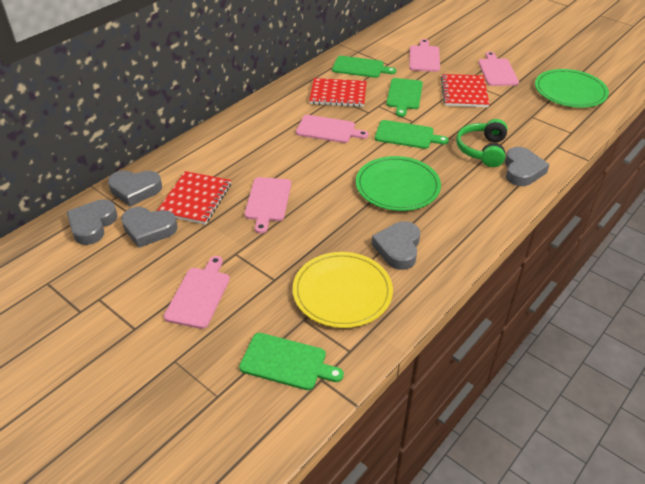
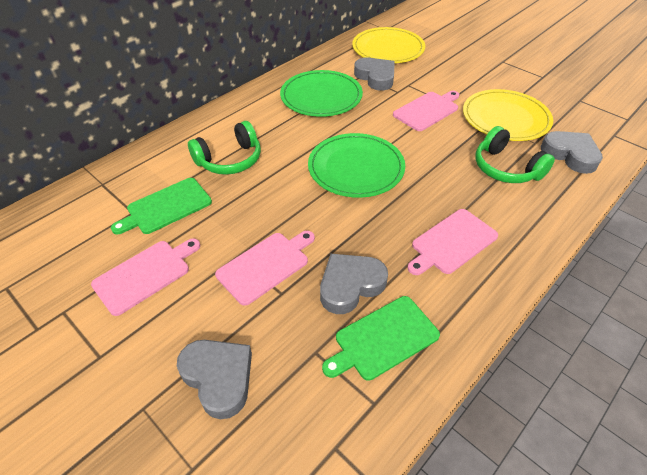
green cutting board: 4 -> 2
green headphones: 1 -> 2
grey heart: 5 -> 4
pink cutting board: 5 -> 4
red notebook: 3 -> 0
yellow plate: 1 -> 2

